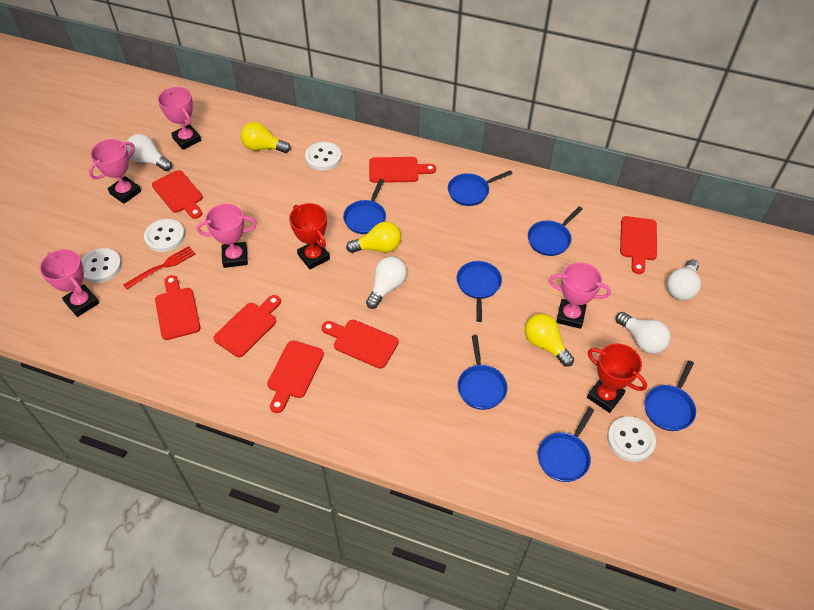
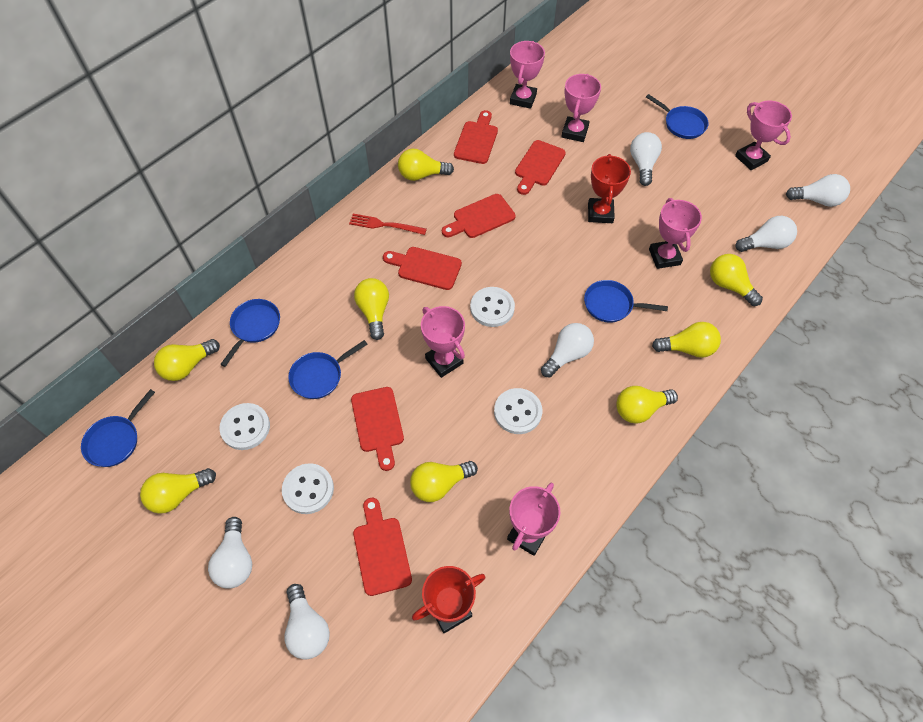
blue pan: 7 -> 5
pink trophy: 5 -> 6
red cutting board: 7 -> 6
white light bulb: 4 -> 6
yellow light bulb: 3 -> 8

